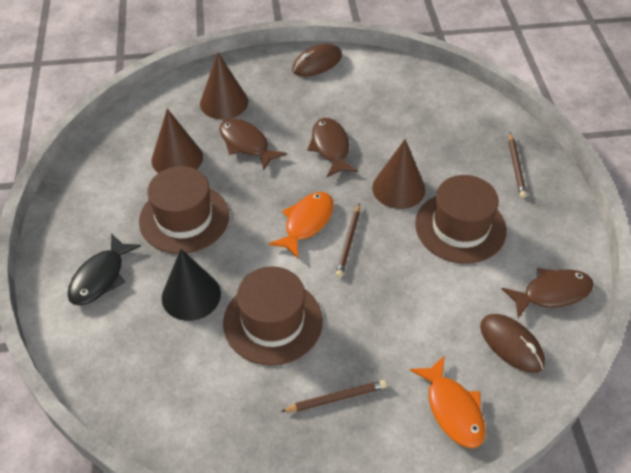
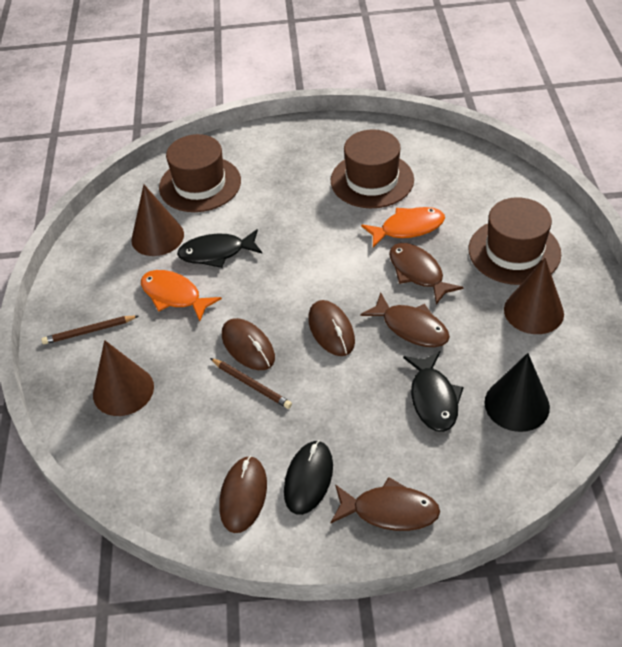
black fish: 1 -> 2
black mouse: 0 -> 1
brown mouse: 2 -> 3
brown pencil: 3 -> 2

